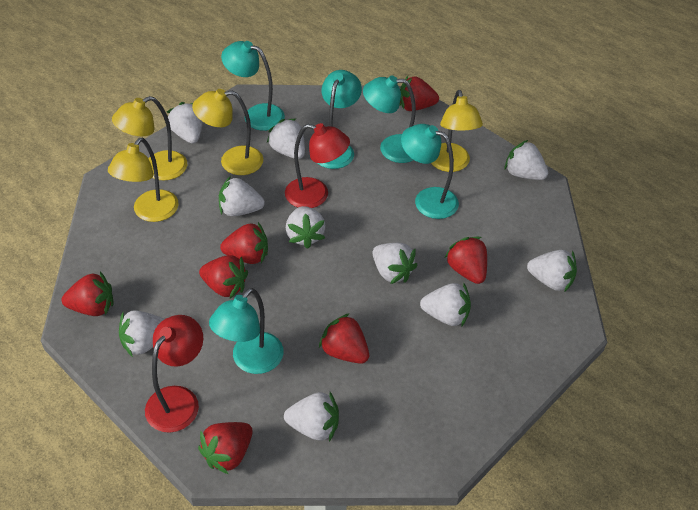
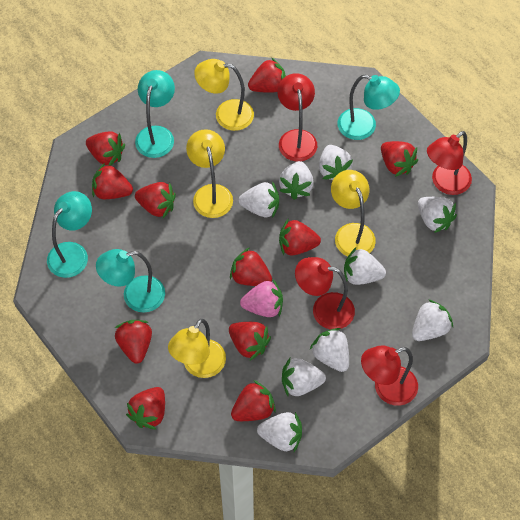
pink strawberry: 0 -> 1
red lamp: 2 -> 4
red strawberry: 7 -> 11
turquoise lamp: 5 -> 4
white strawberry: 10 -> 9

